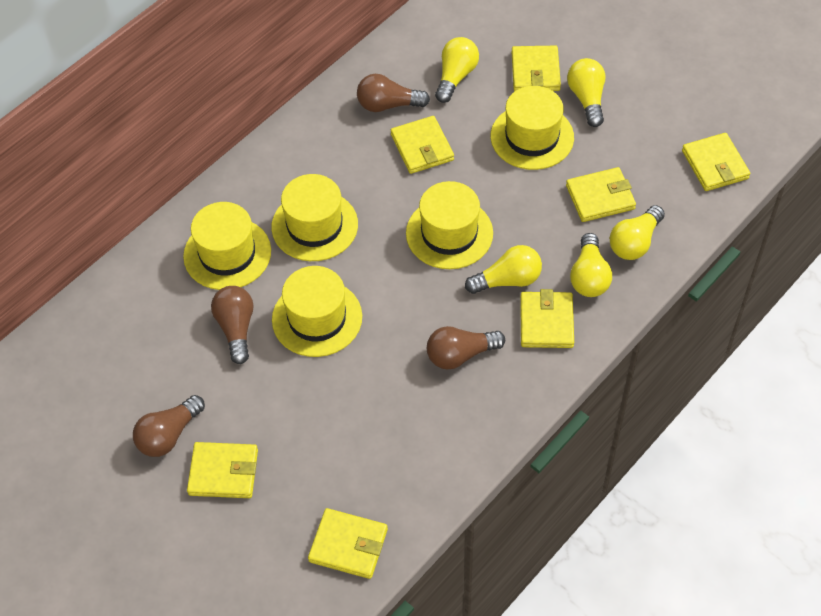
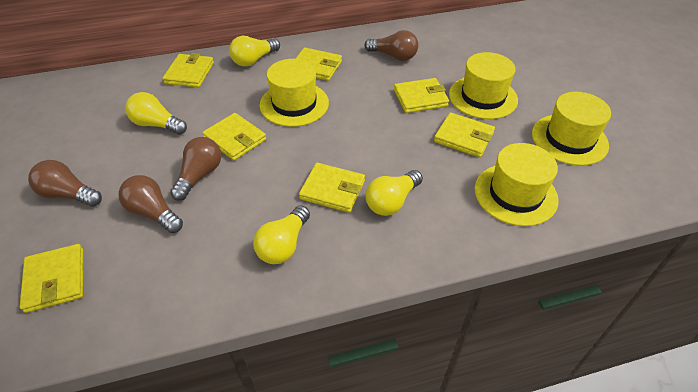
yellow hat: 5 -> 4
yellow light bulb: 5 -> 4

